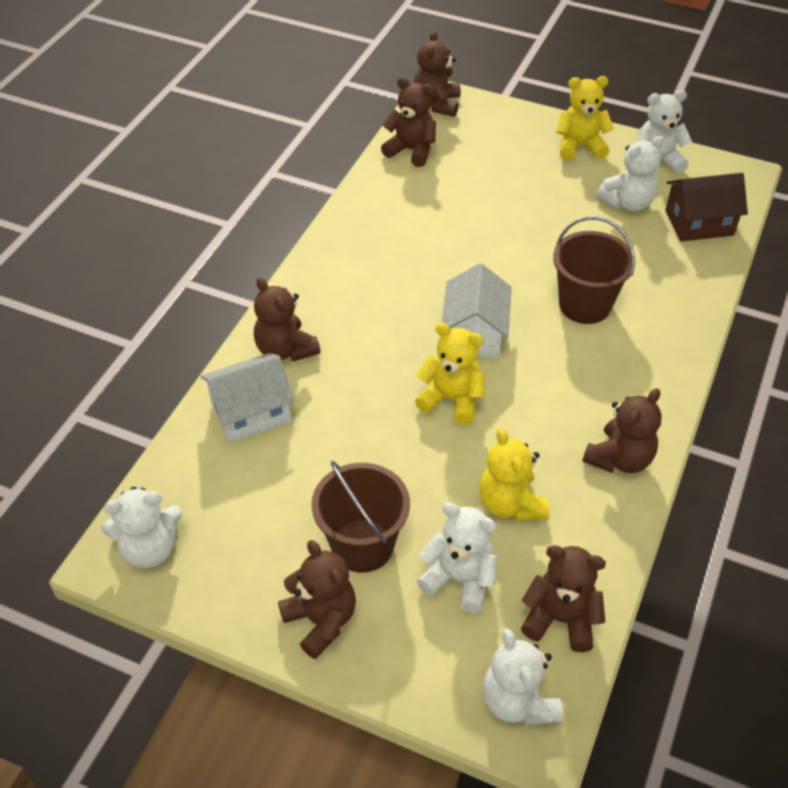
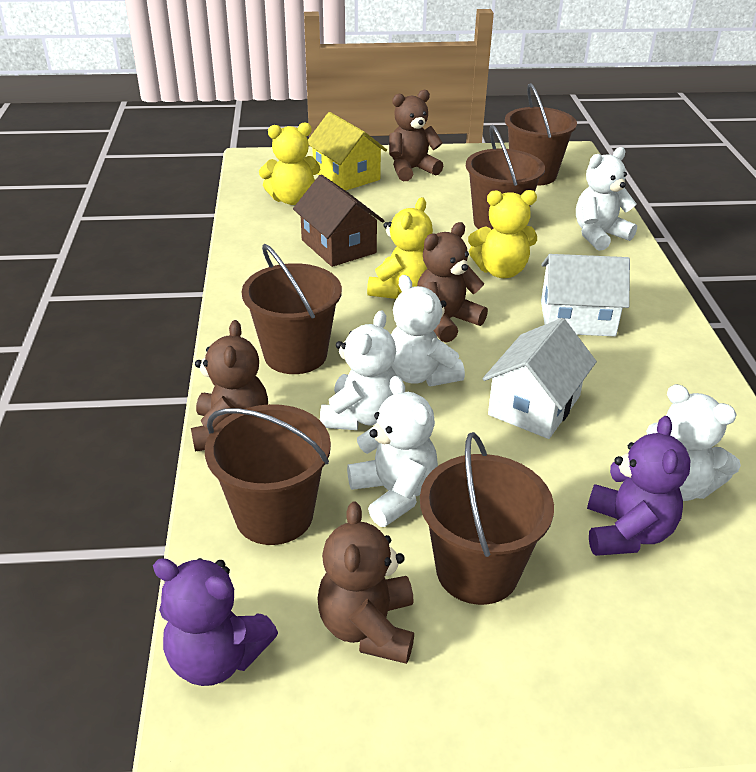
brown bucket: 2 -> 5
brown teddy bear: 6 -> 4
purple teddy bear: 0 -> 2
yellow house: 0 -> 1

